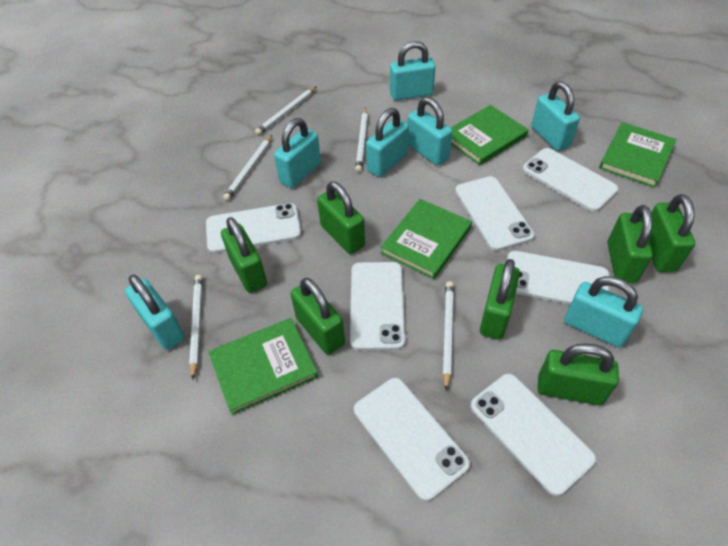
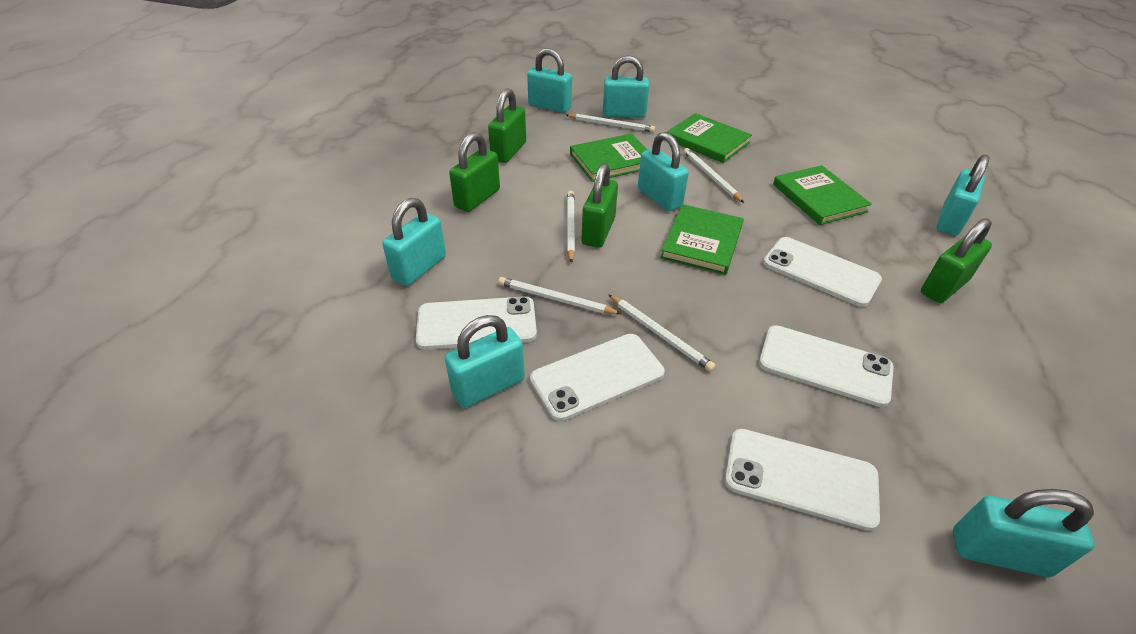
green padlock: 7 -> 4
white phone: 7 -> 5

